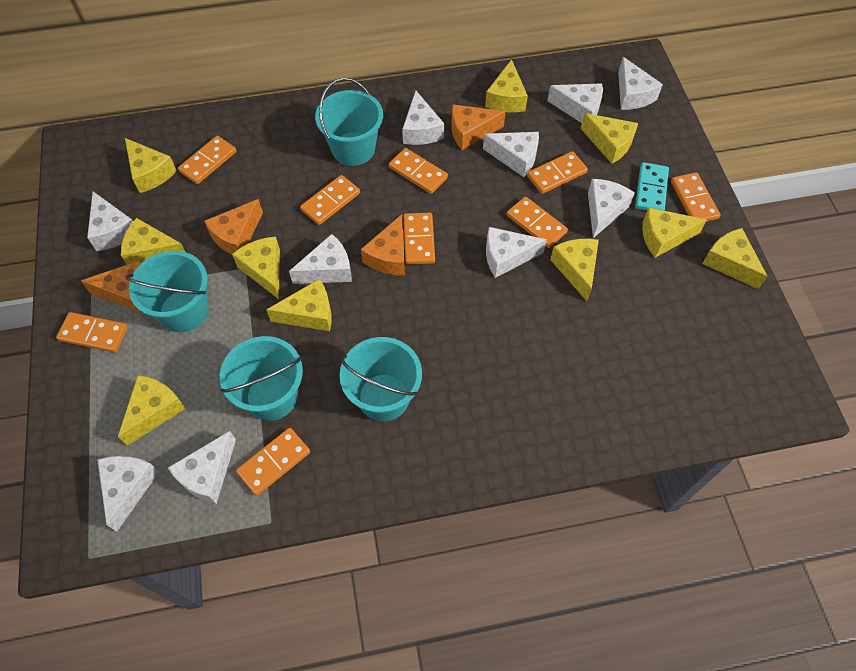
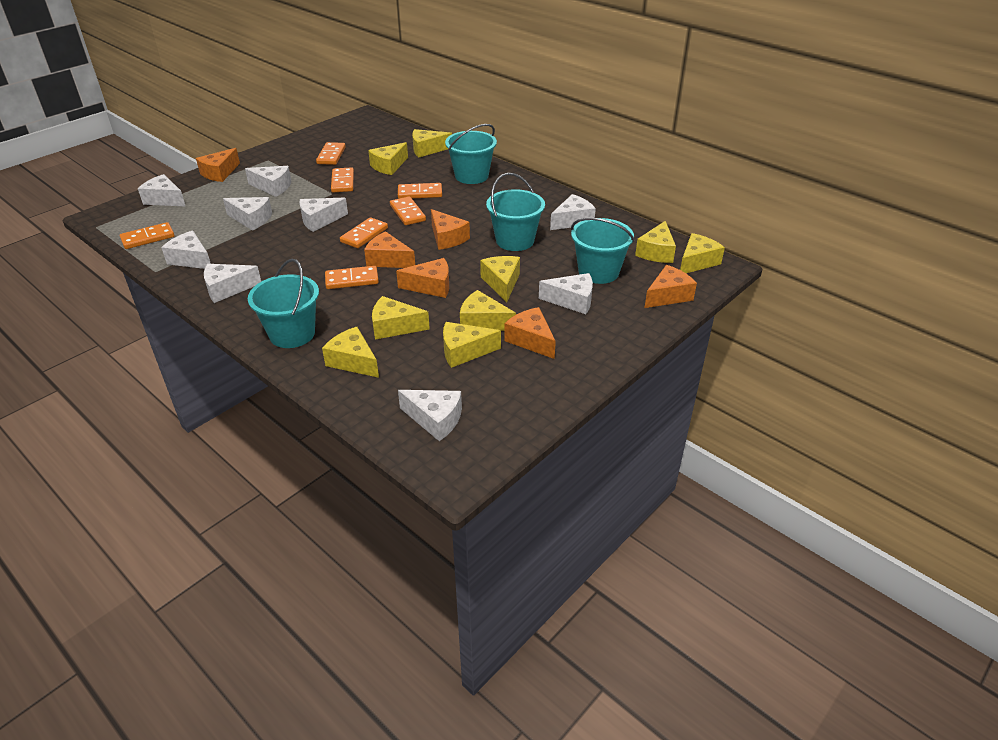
orange cheese: 4 -> 6
orange domino: 9 -> 7
turquoise domino: 1 -> 0
white cheese: 10 -> 9
yellow cheese: 10 -> 9

